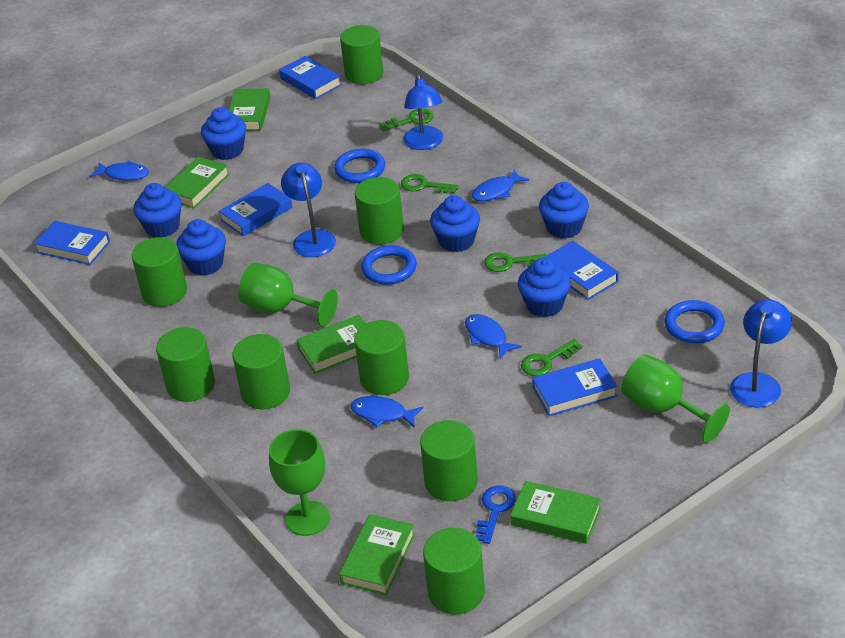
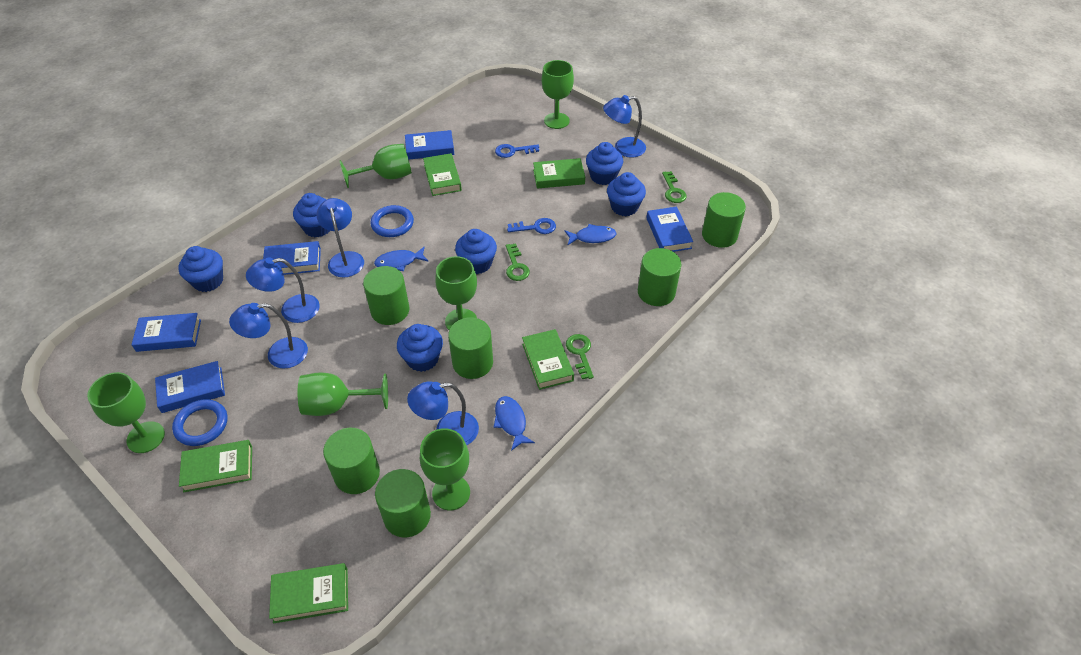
blue fish: 4 -> 3
blue key: 1 -> 2
blue lamp: 3 -> 5
blue ring: 3 -> 2
green cylinder: 8 -> 6
green goblet: 3 -> 6
green key: 4 -> 3

